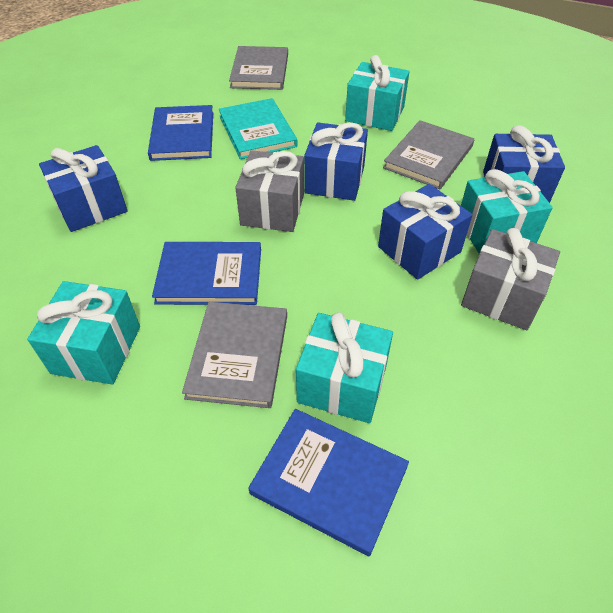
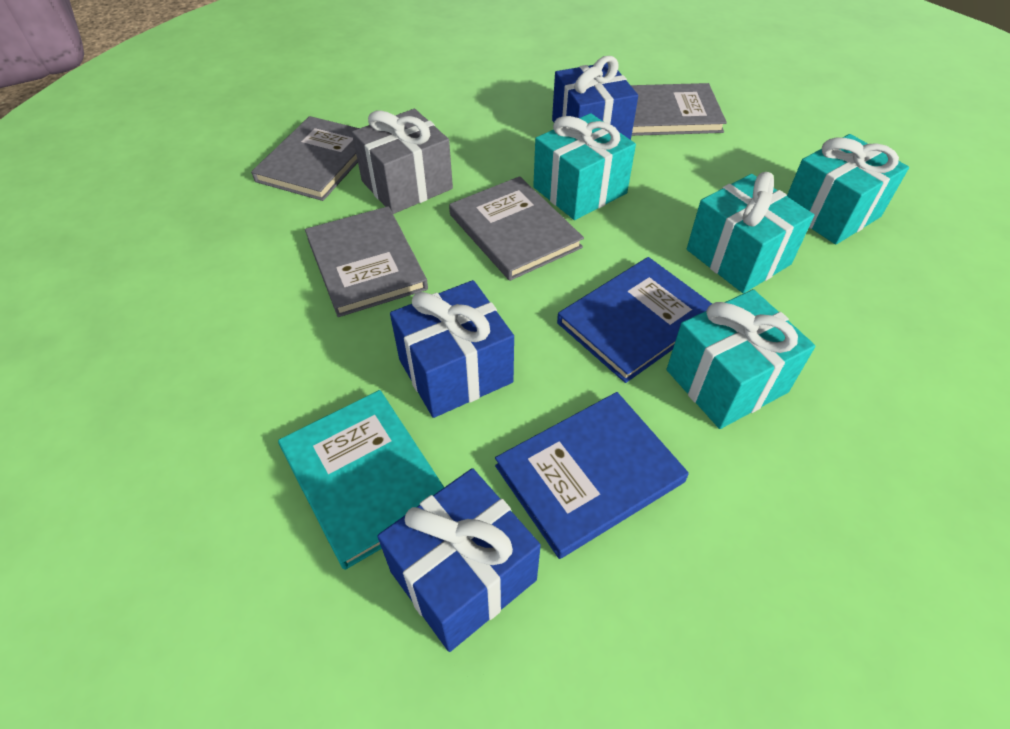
blue book: 3 -> 2
blue gift: 4 -> 3
grey book: 3 -> 4
grey gift: 2 -> 1

